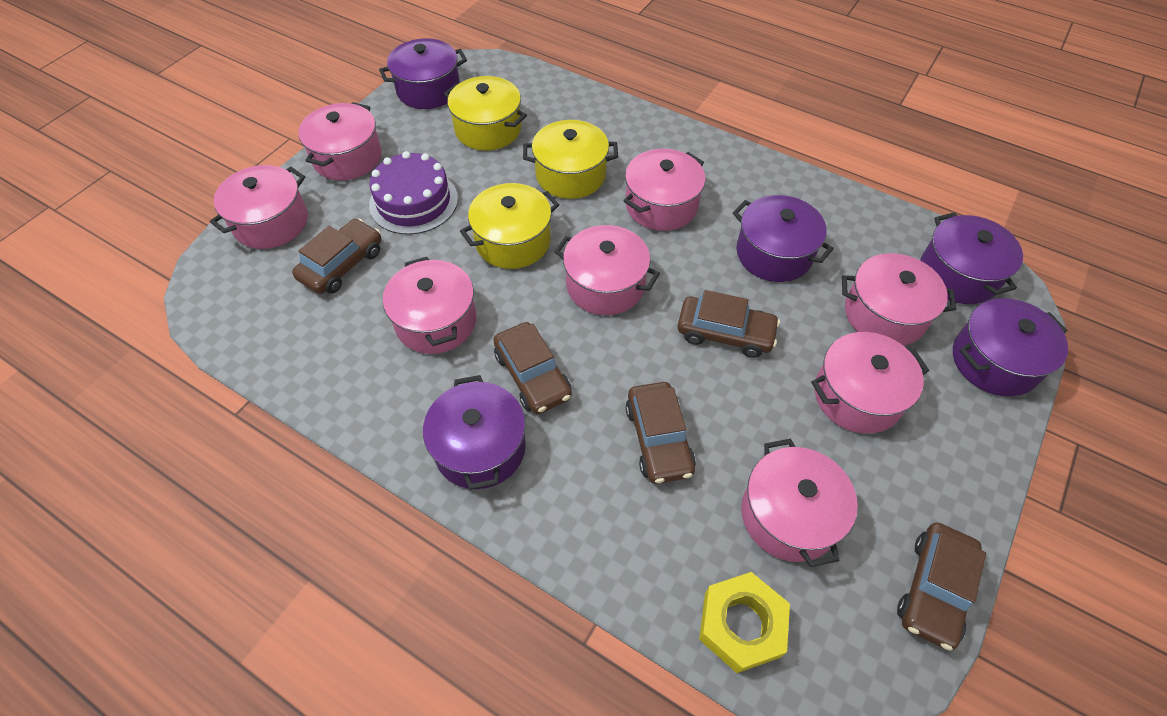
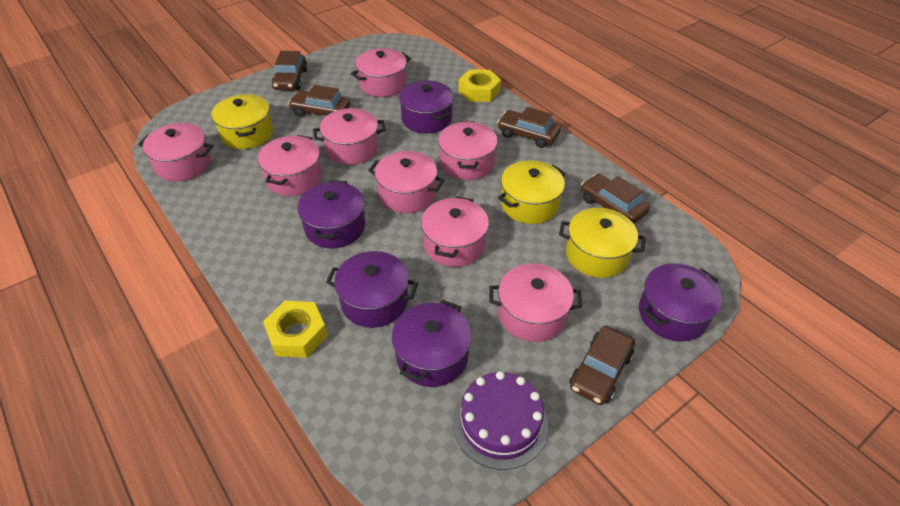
yellow nut: 1 -> 2

